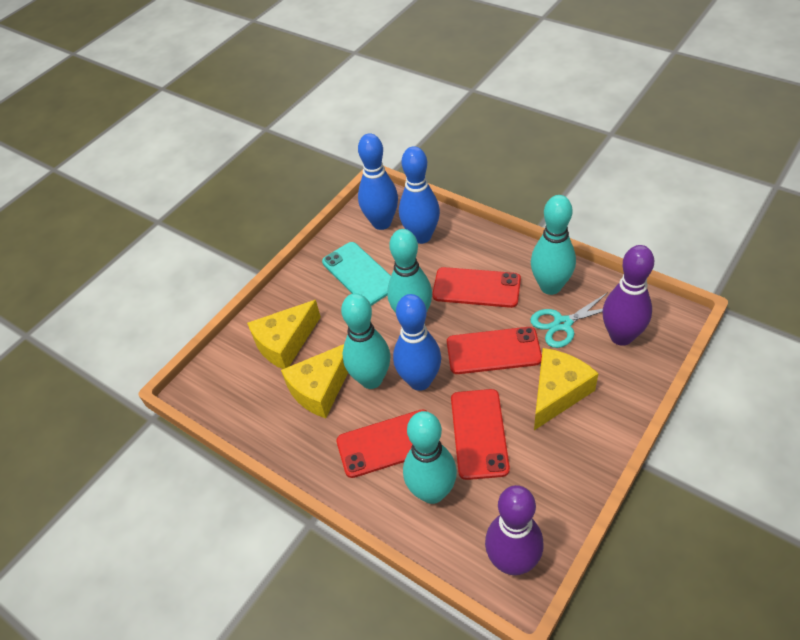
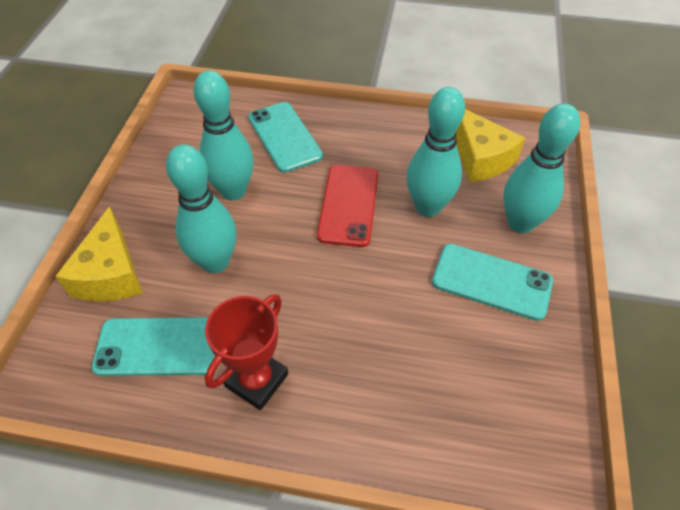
blue bowling pin: 3 -> 0
purple bowling pin: 2 -> 0
red phone: 4 -> 1
red trophy: 0 -> 1
turquoise phone: 1 -> 3
turquoise scissors: 1 -> 0
yellow cheese: 3 -> 2

